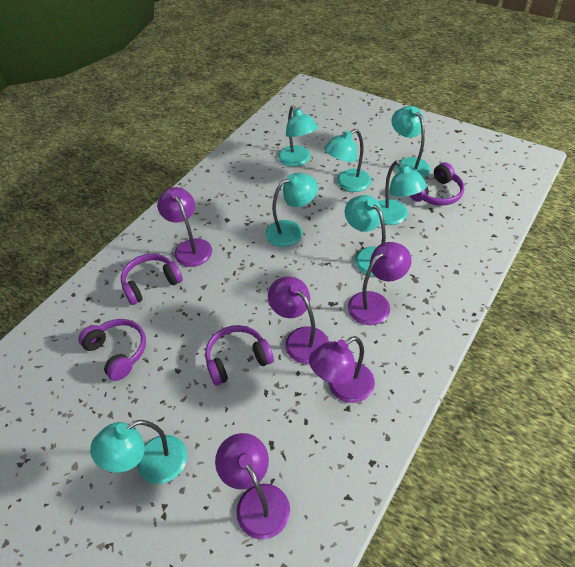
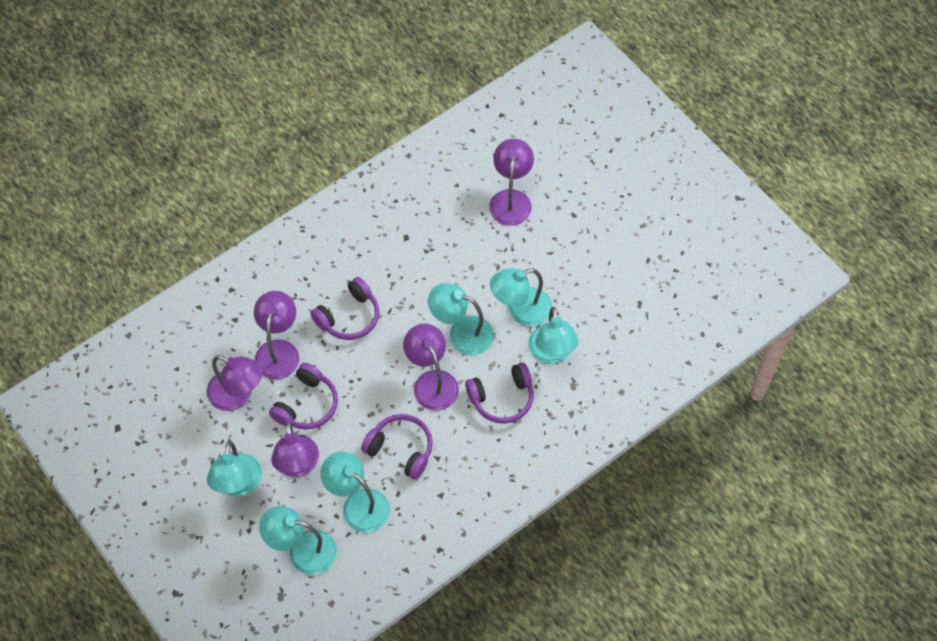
turquoise lamp: 7 -> 6

